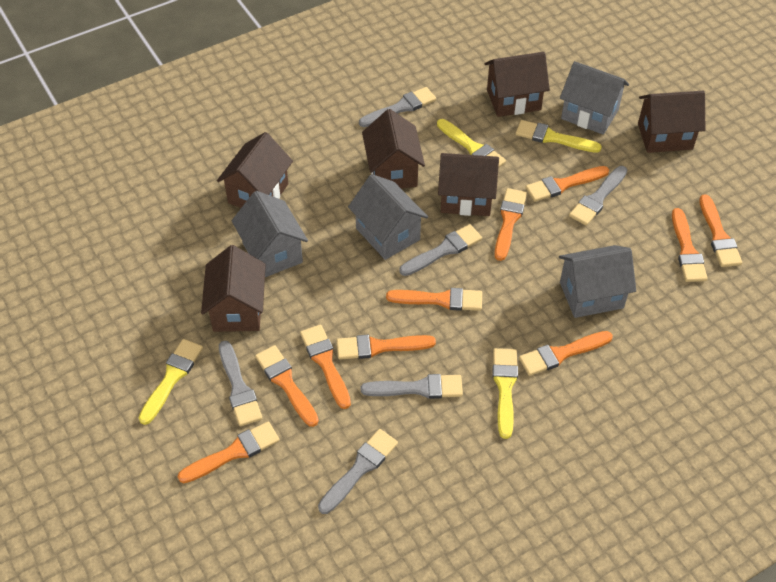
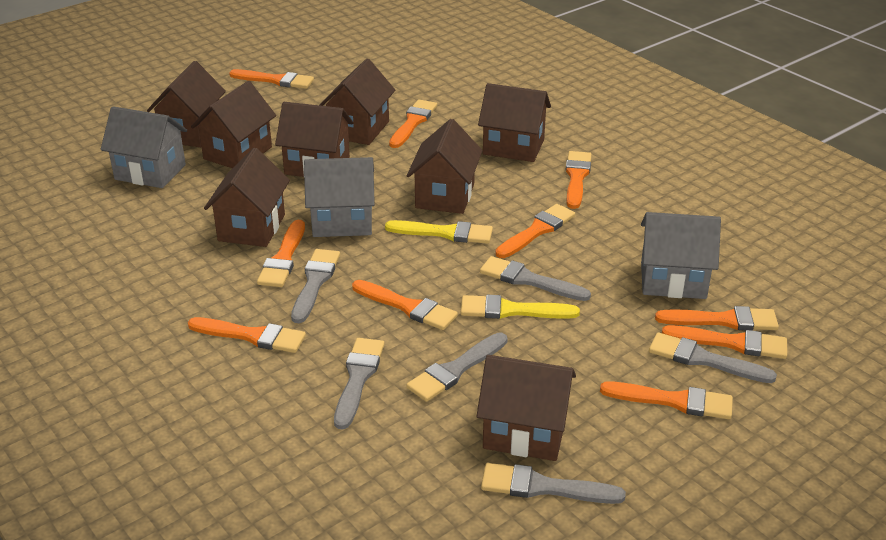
brown house: 6 -> 8
grey house: 4 -> 3
yellow brush: 4 -> 2

